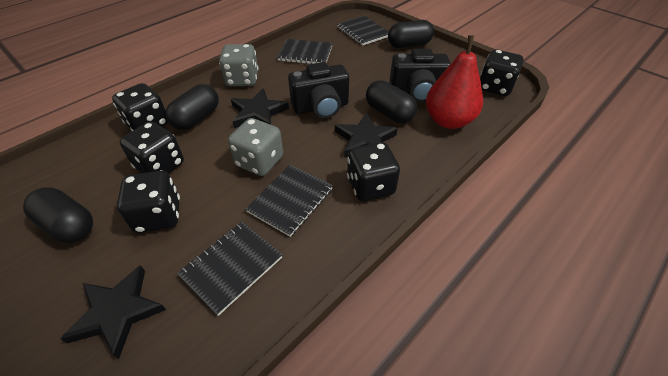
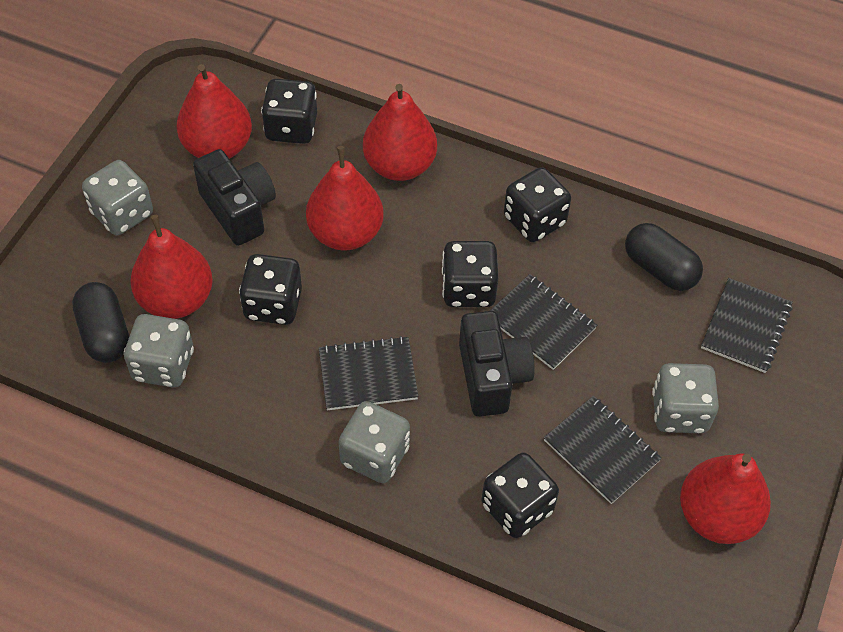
black capsule: 4 -> 2
black star: 3 -> 0
grey dice: 2 -> 4
red pear: 1 -> 5

